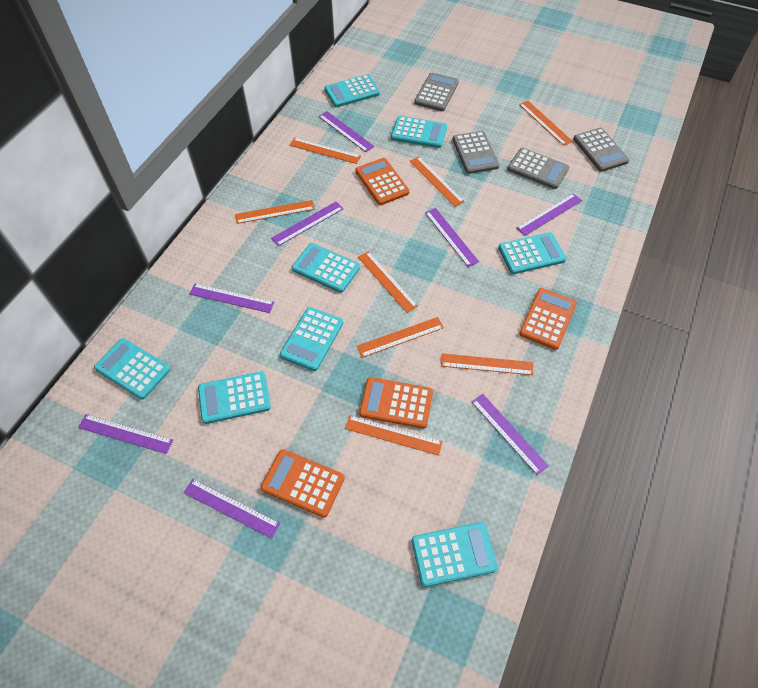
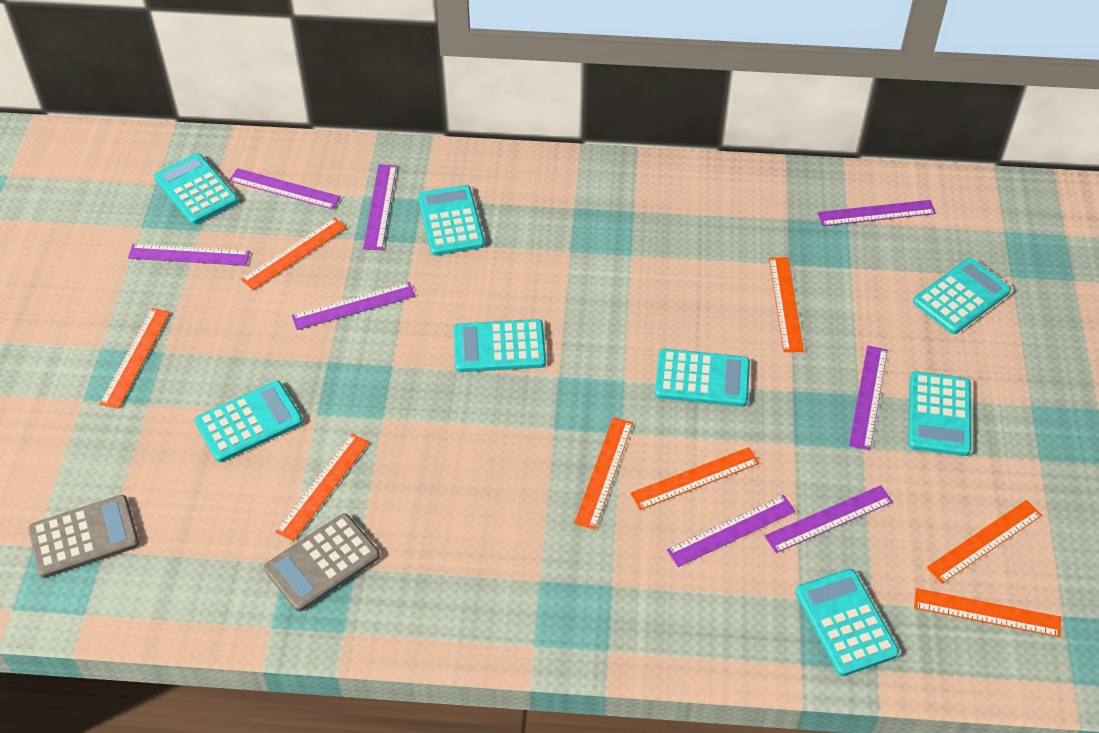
grey calculator: 4 -> 2
orange calculator: 4 -> 0

